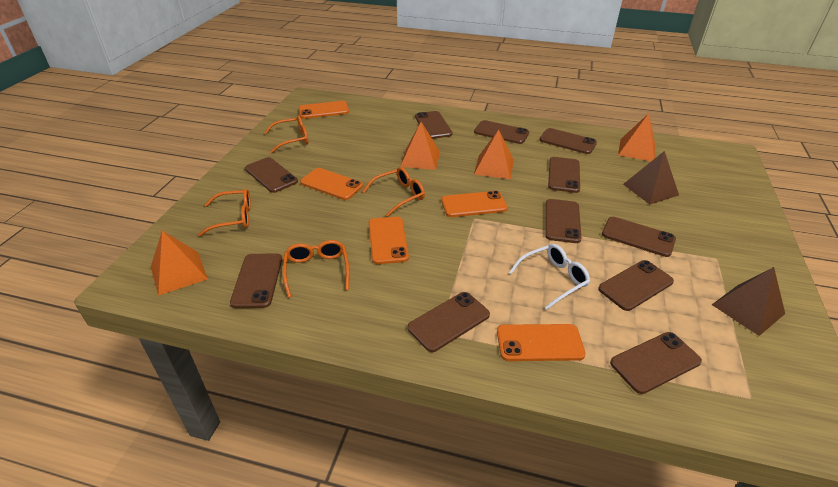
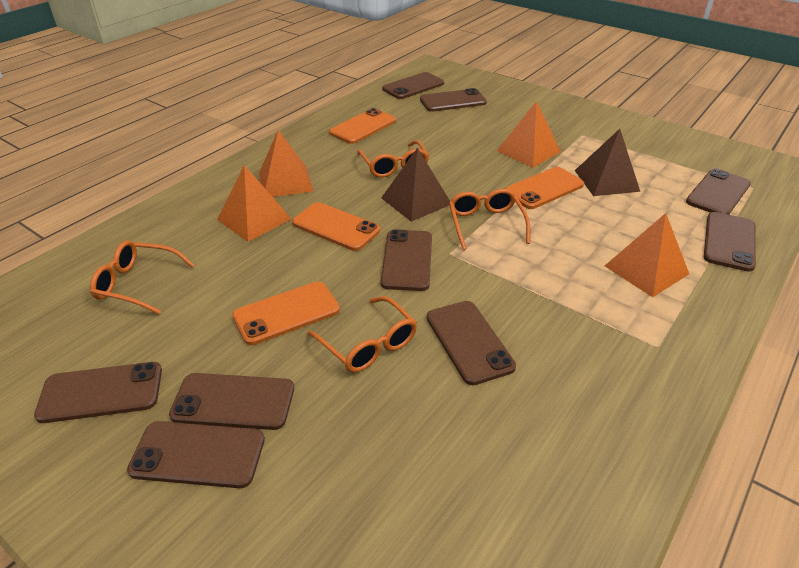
brown phone: 11 -> 9
orange phone: 5 -> 4
white glasses: 1 -> 0

